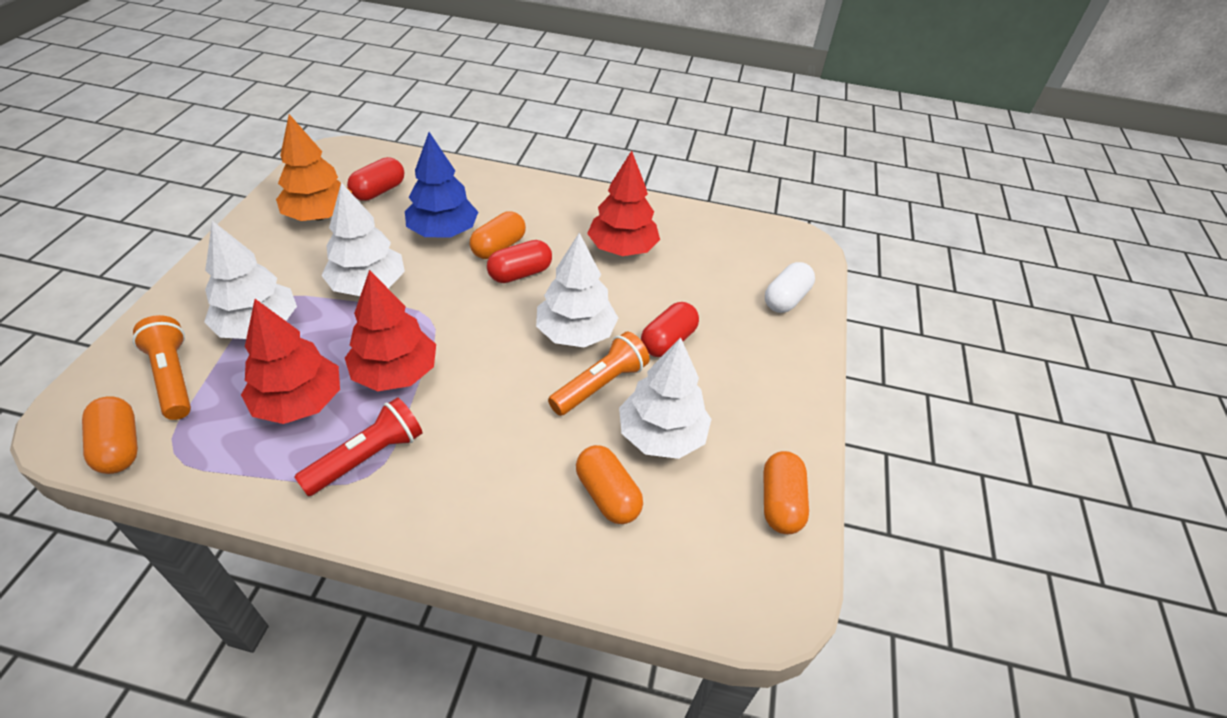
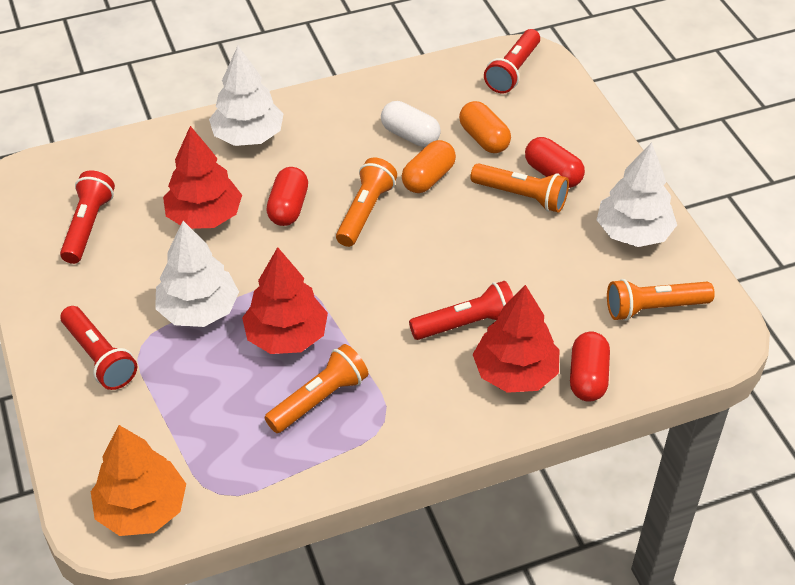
blue tree: 1 -> 0
orange capsule: 4 -> 2
orange flashlight: 2 -> 4
red flashlight: 1 -> 4
white tree: 4 -> 3

